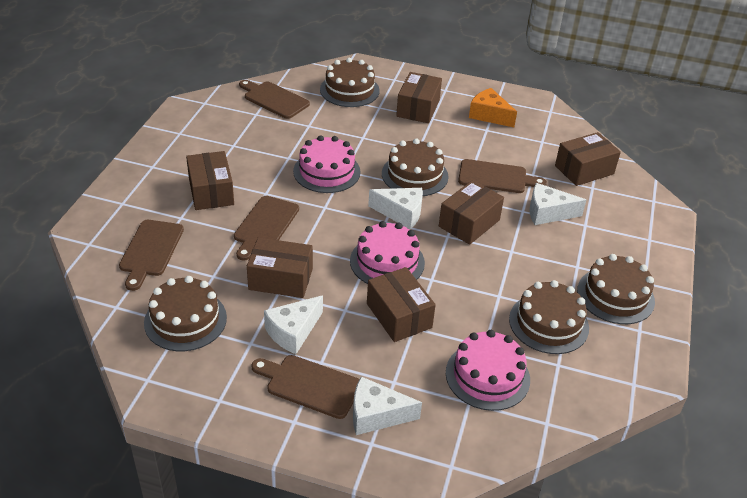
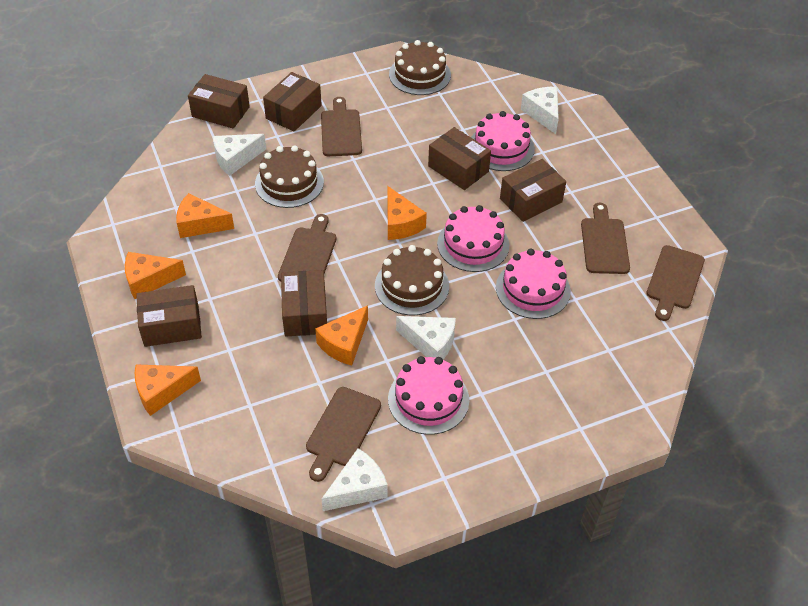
brown cake: 5 -> 3
orange cheese: 1 -> 5
pink cake: 3 -> 4

